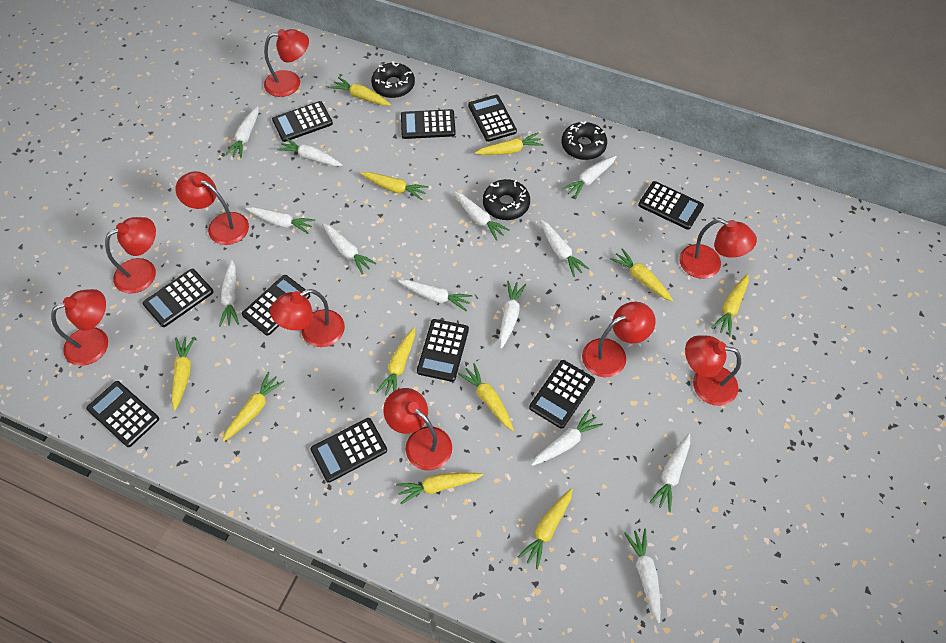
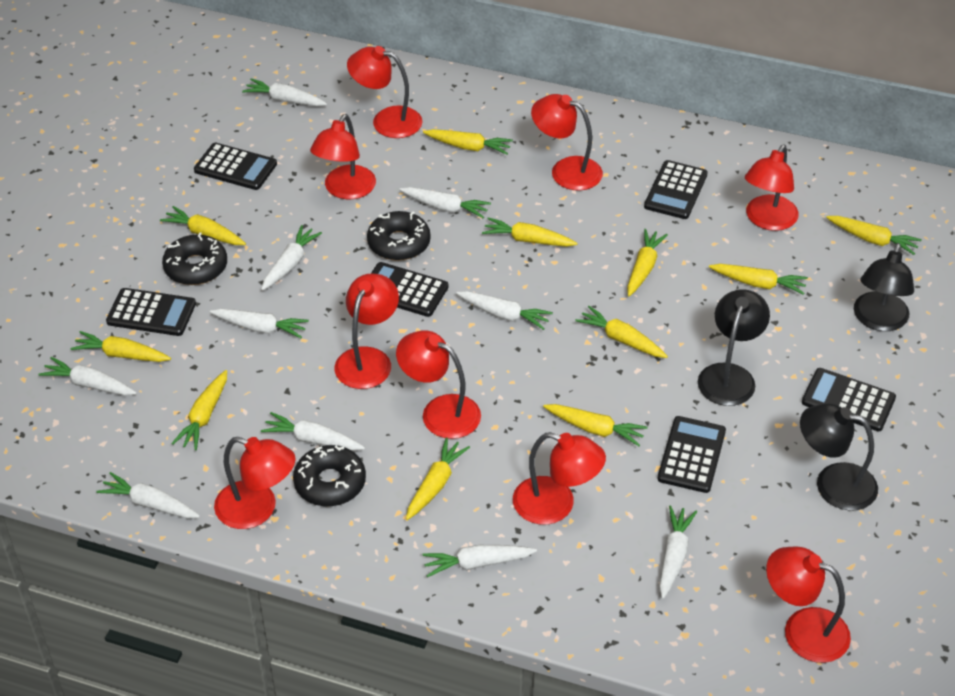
black calculator: 10 -> 6
black lamp: 0 -> 3
white carrot: 13 -> 10

